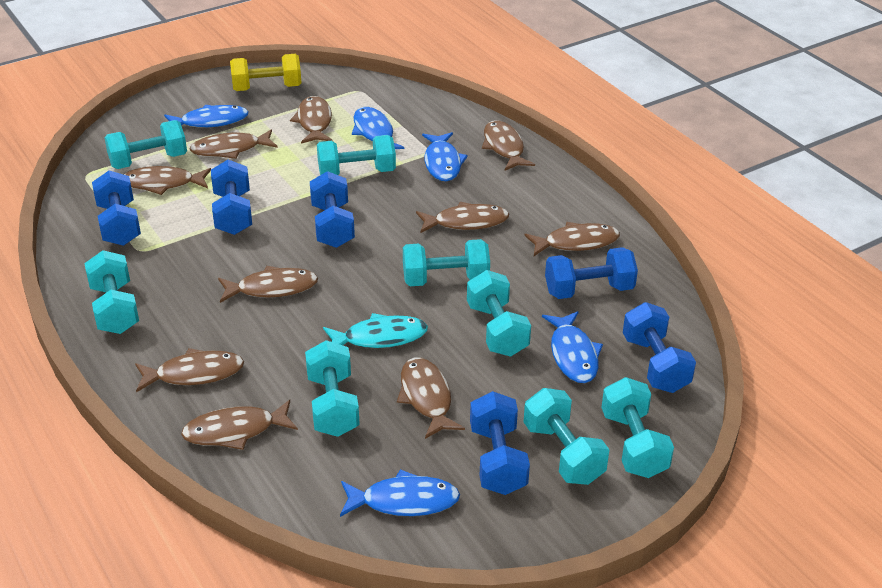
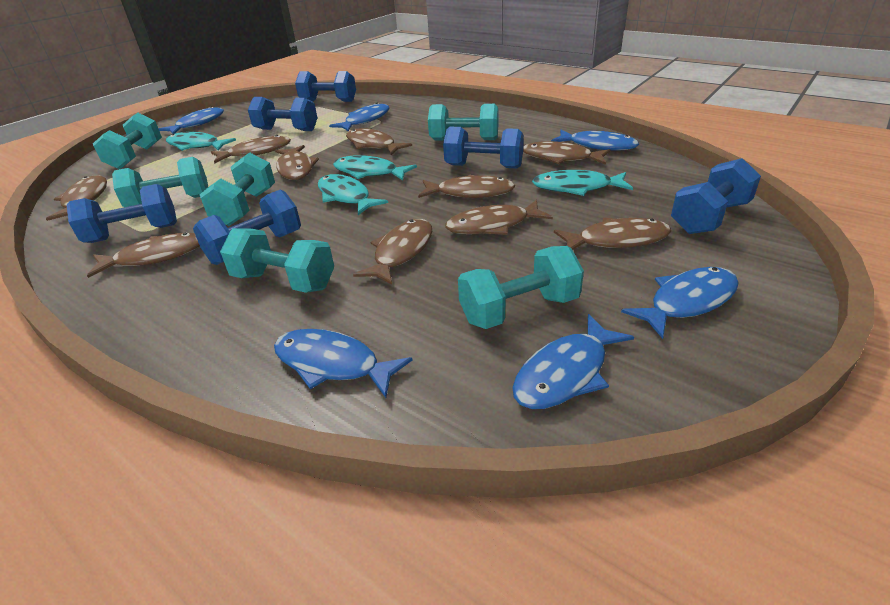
blue fish: 5 -> 6
turquoise dumbbell: 8 -> 6
turquoise fish: 1 -> 4
yellow dumbbell: 1 -> 0

